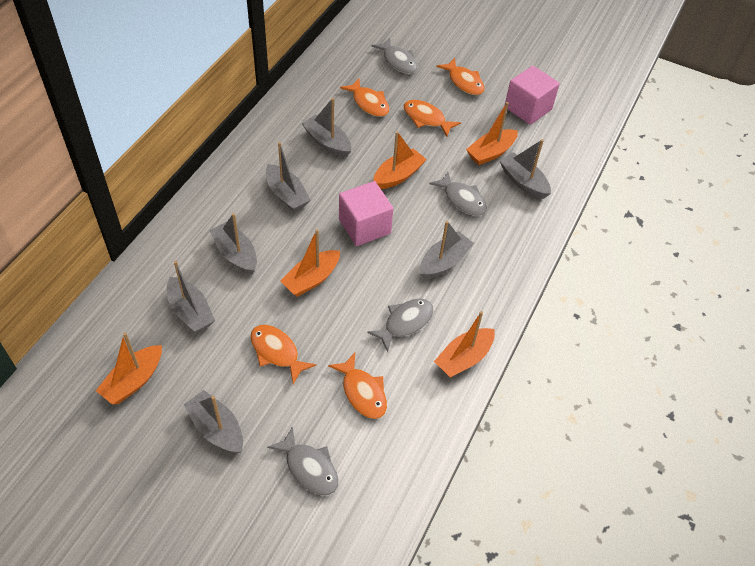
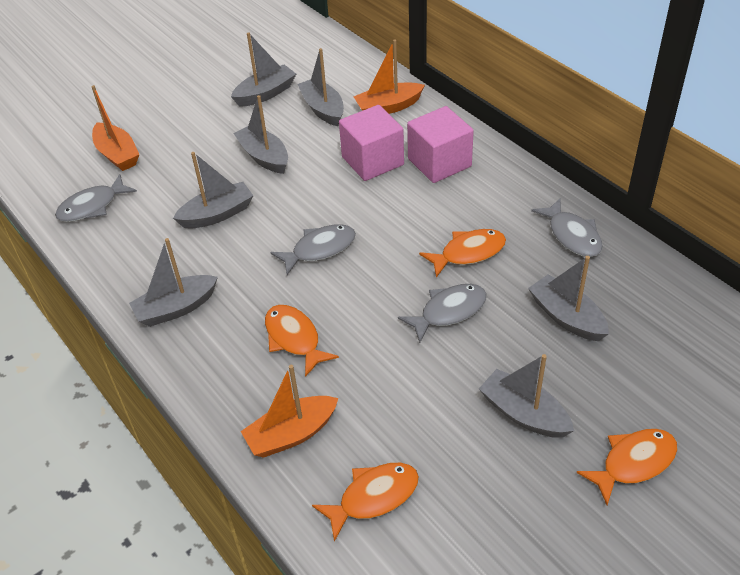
orange boat: 5 -> 3
orange fish: 5 -> 4

